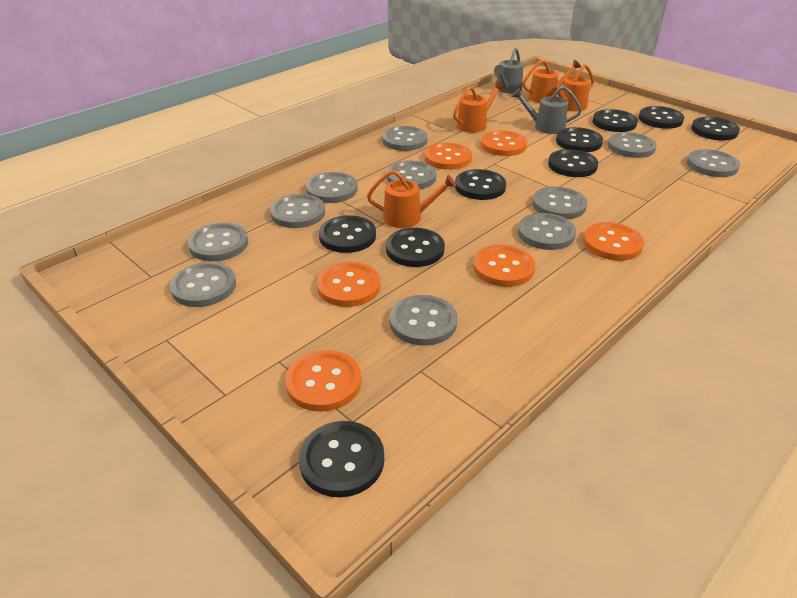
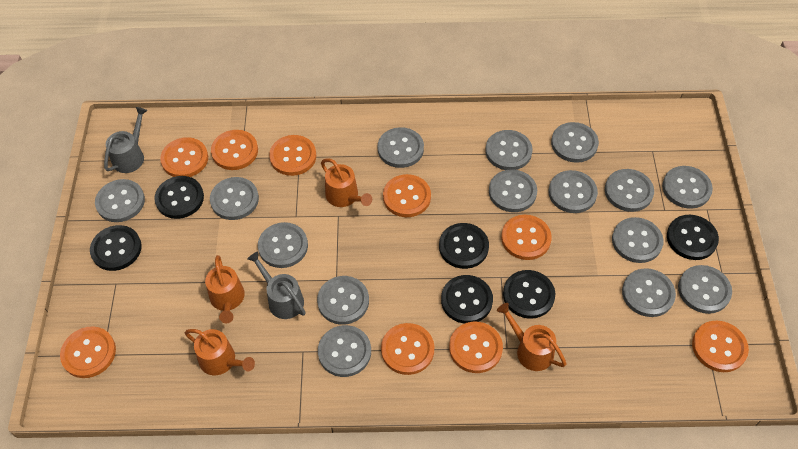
black button: 9 -> 6
grey button: 11 -> 15
orange button: 6 -> 9

